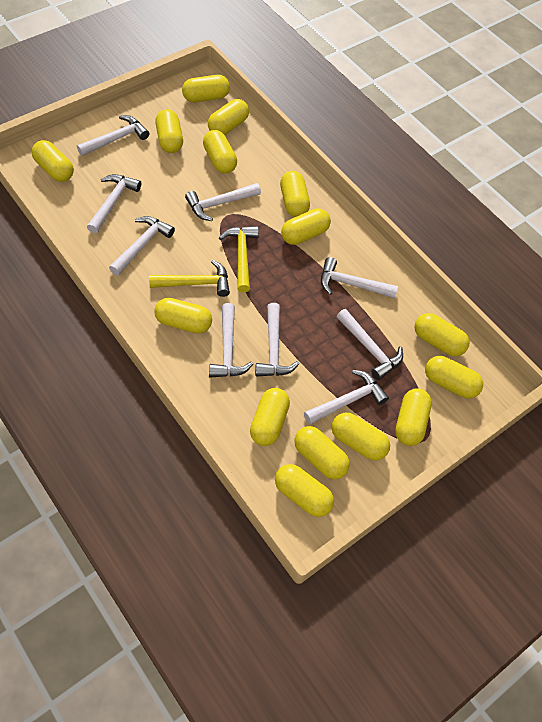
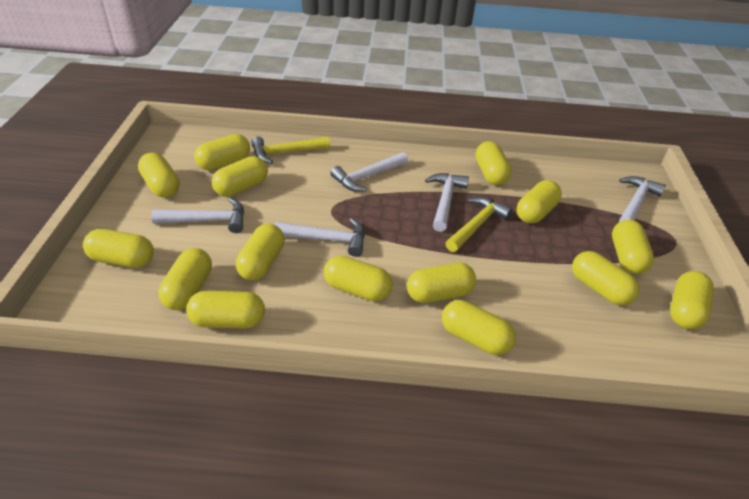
white hammer: 9 -> 5

